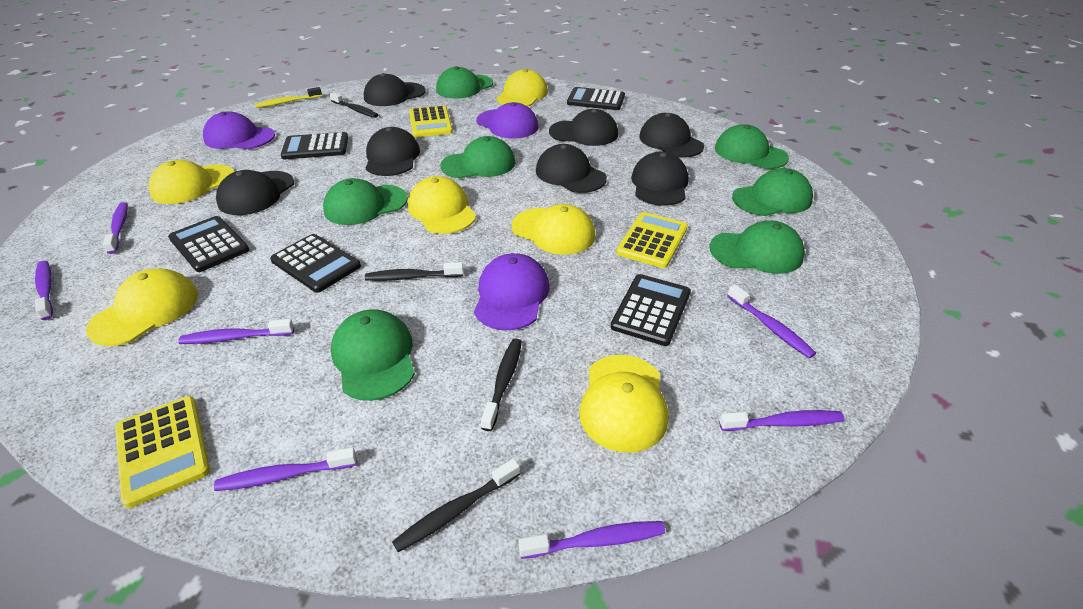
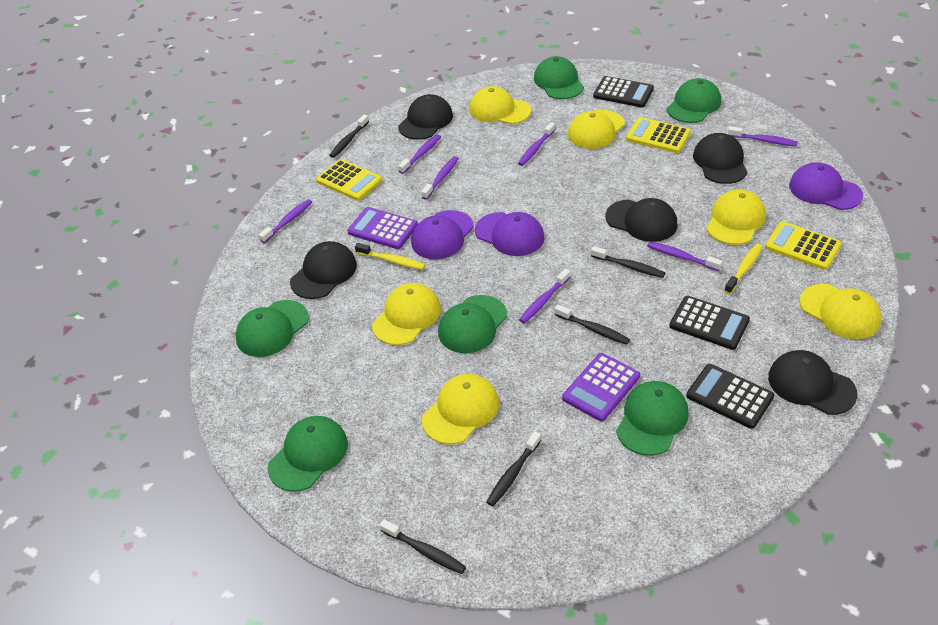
black calculator: 5 -> 3
black cap: 7 -> 5
black toothbrush: 4 -> 5
green cap: 7 -> 6
purple calculator: 0 -> 2
yellow toothbrush: 1 -> 2

